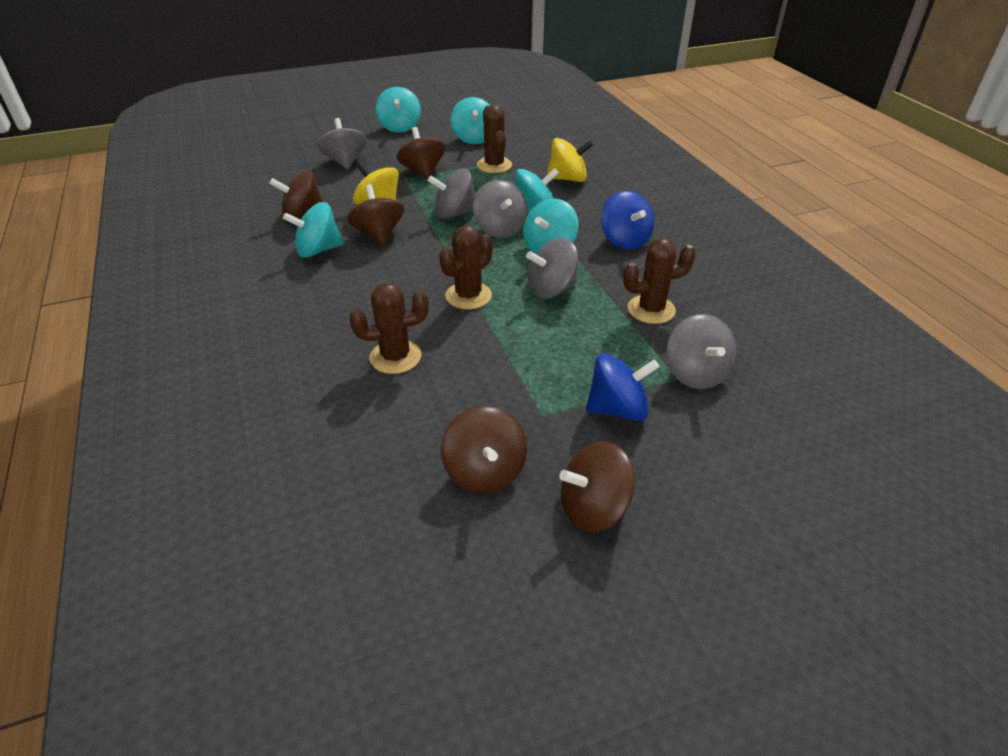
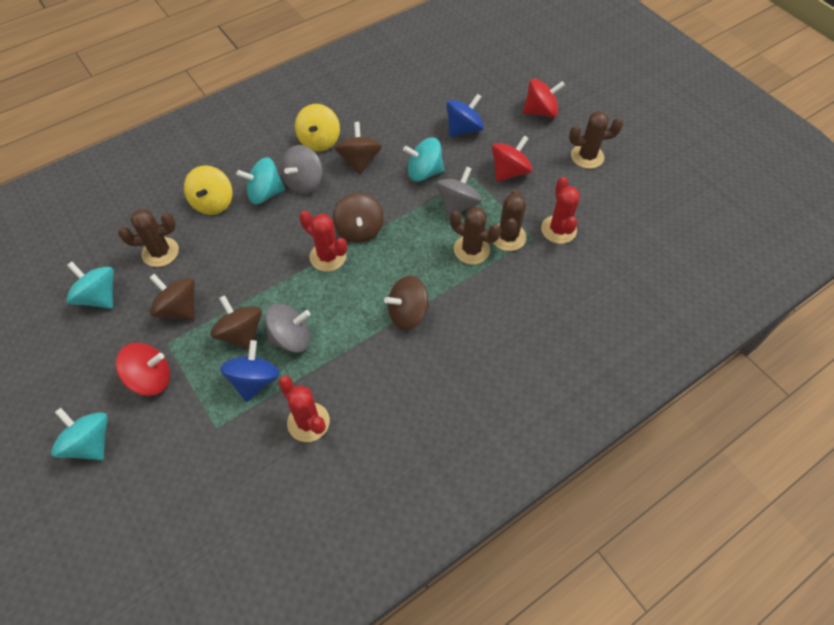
grey spinning top: 5 -> 3
red cactus: 0 -> 3
red spinning top: 0 -> 3
turquoise spinning top: 5 -> 4

